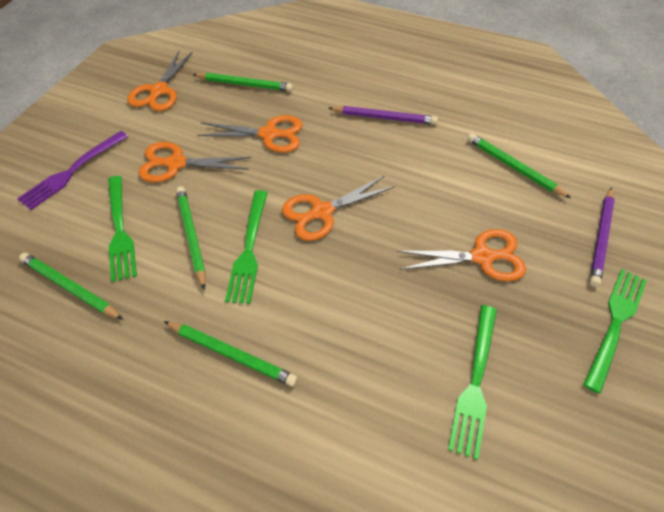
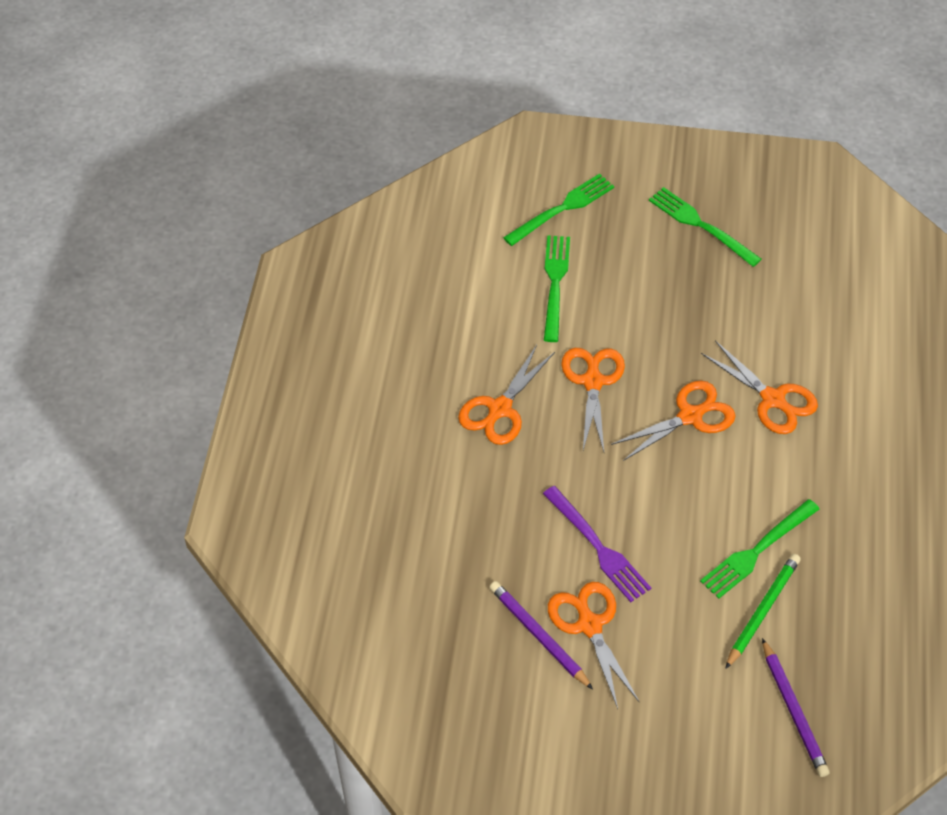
green pencil: 5 -> 1

